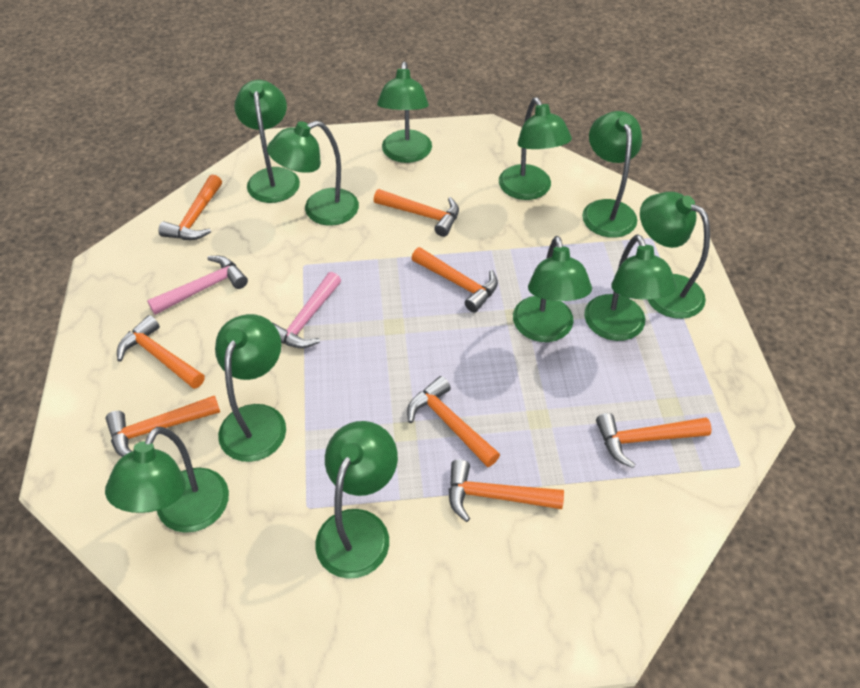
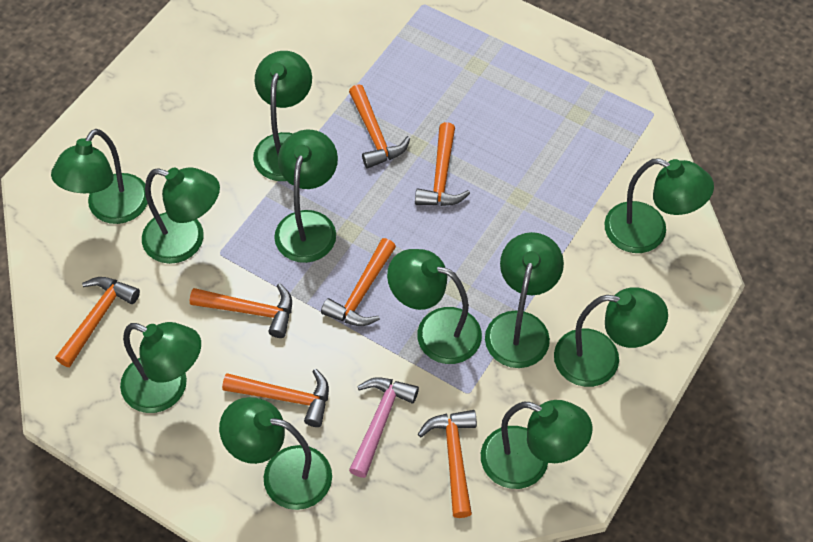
orange hammer: 8 -> 7
pink hammer: 2 -> 1

